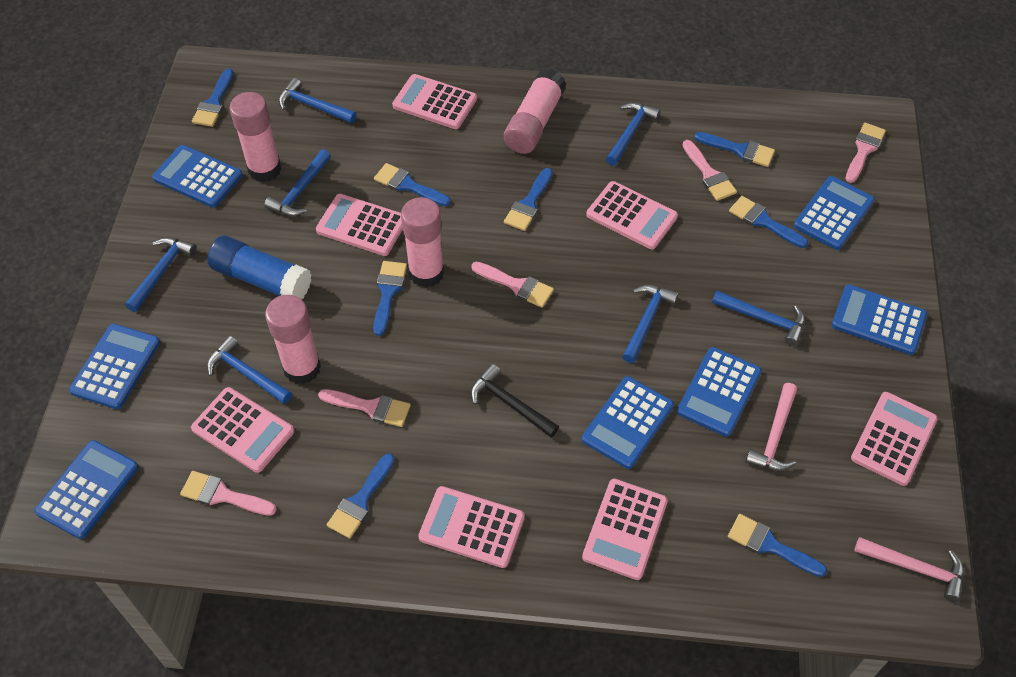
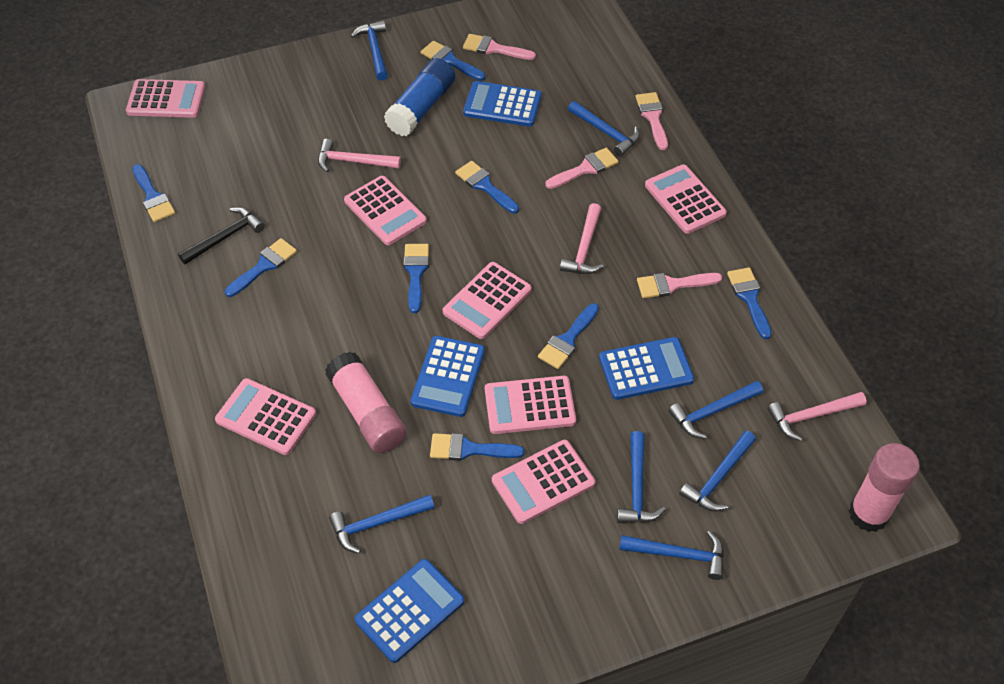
blue calculator: 7 -> 4
pink brush: 5 -> 4
pink glue stick: 4 -> 2
pink hammer: 2 -> 3

